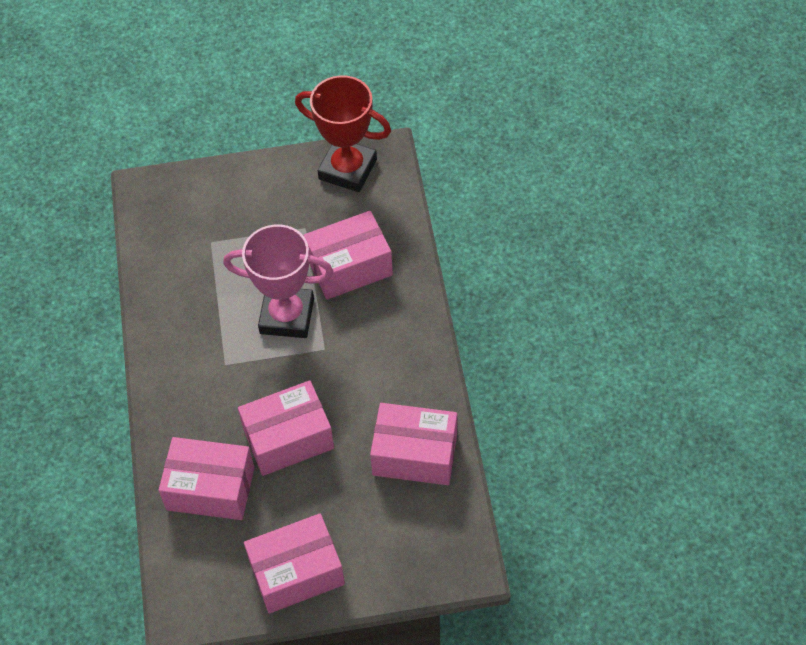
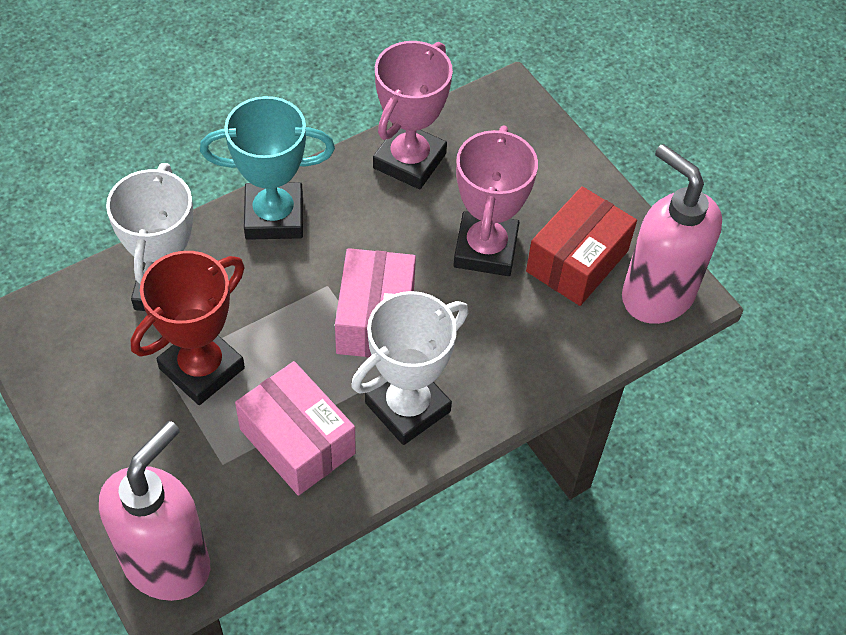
pink box: 5 -> 2
pink soap dispenser: 0 -> 2
pink trophy: 1 -> 2
red box: 0 -> 1
turquoise trophy: 0 -> 1
white trophy: 0 -> 2

